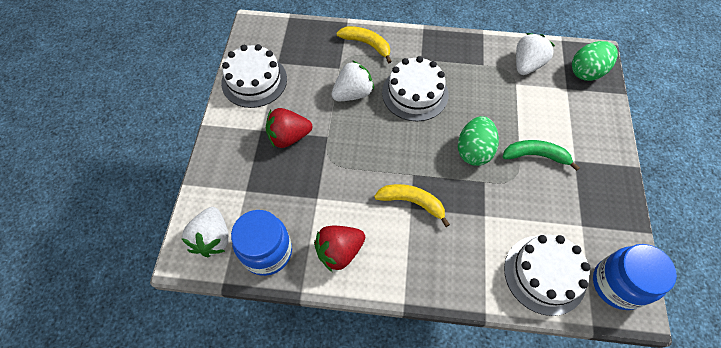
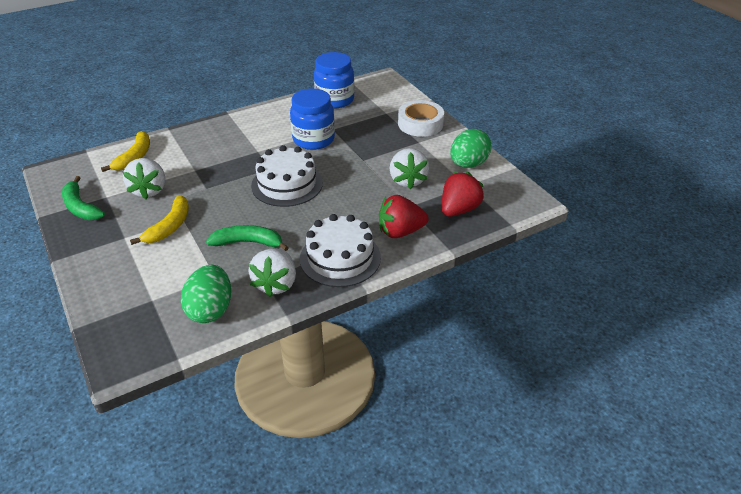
green banana: 1 -> 2
white cake: 3 -> 2
white tape: 0 -> 1

